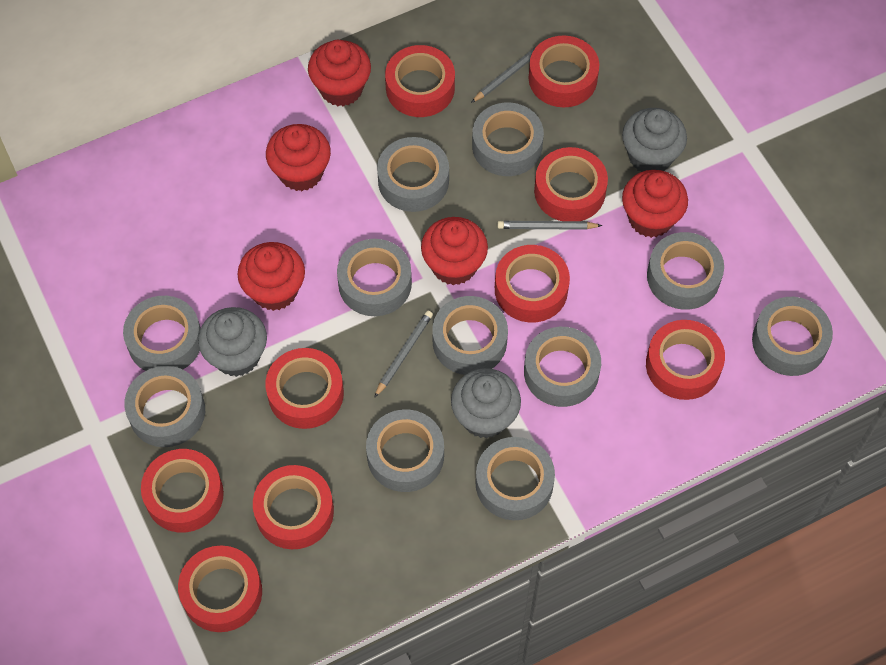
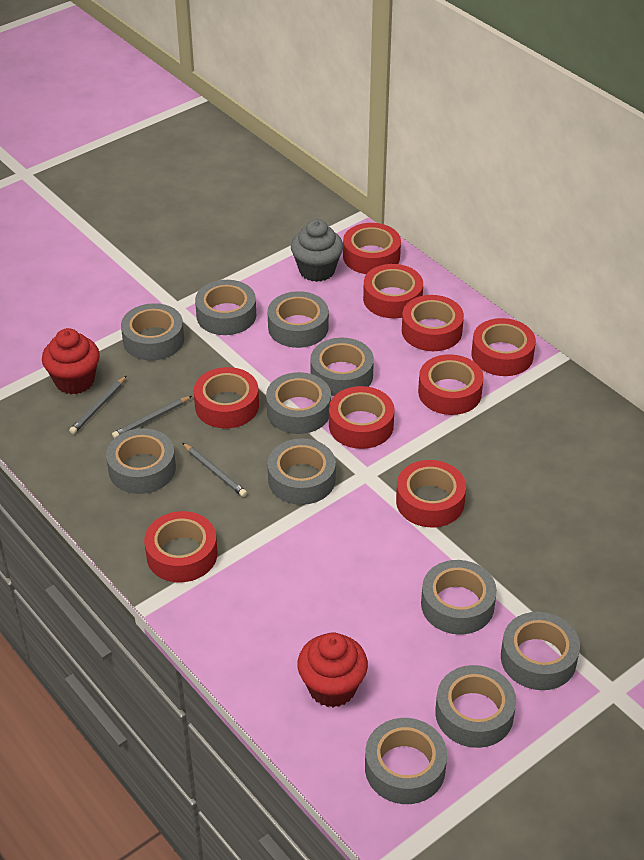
grey cupcake: 3 -> 1
red cupcake: 5 -> 2

